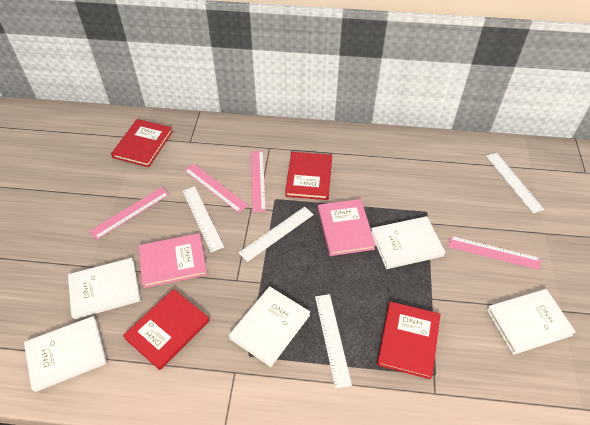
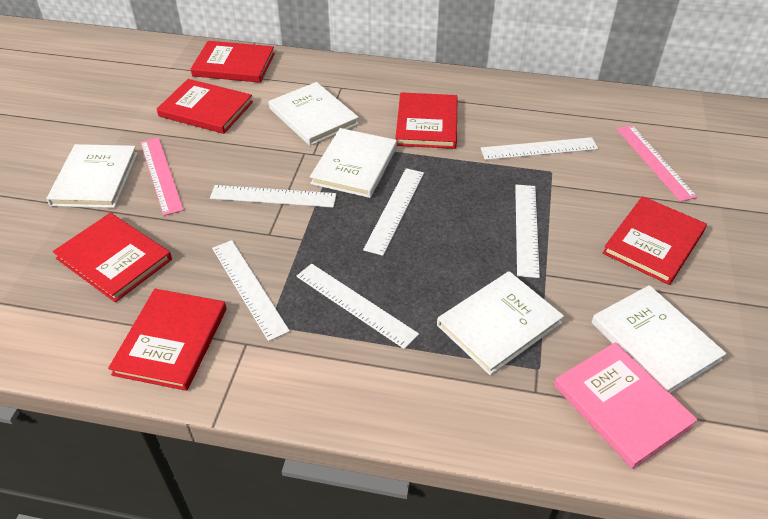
pink book: 2 -> 1
pink ruler: 4 -> 2
red book: 4 -> 6
white ruler: 4 -> 6

